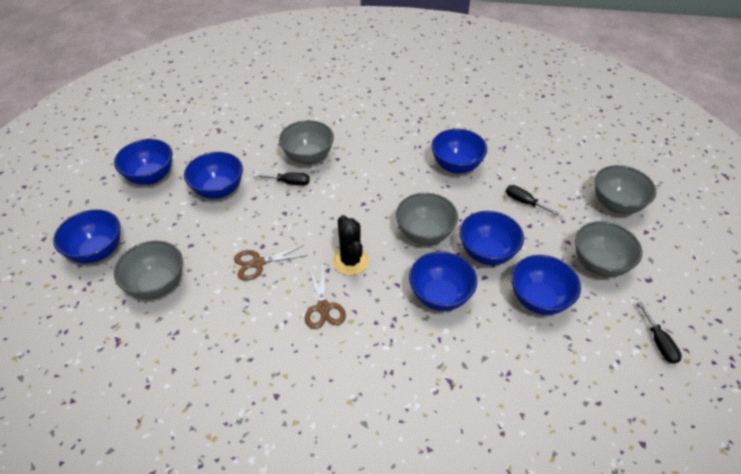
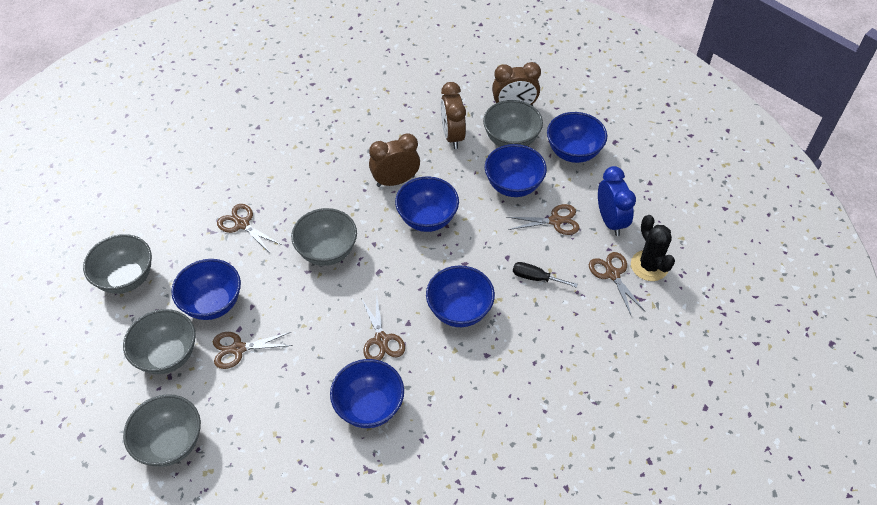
black screwdriver: 3 -> 1
blue bowl: 7 -> 6
blue clock: 0 -> 1
brown clock: 0 -> 3
brown scissors: 2 -> 5

